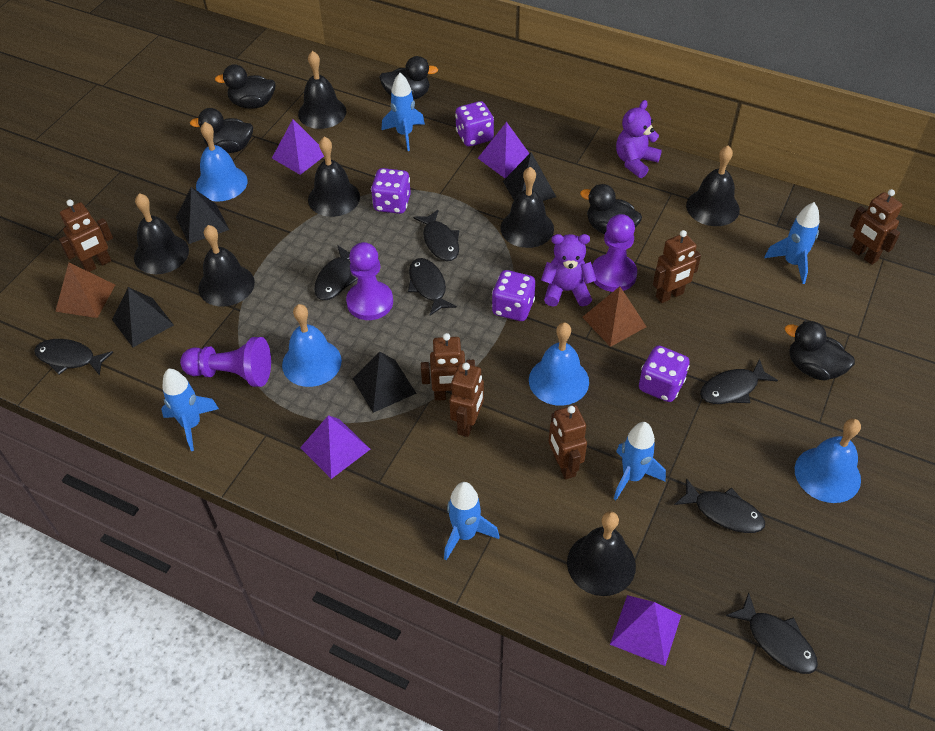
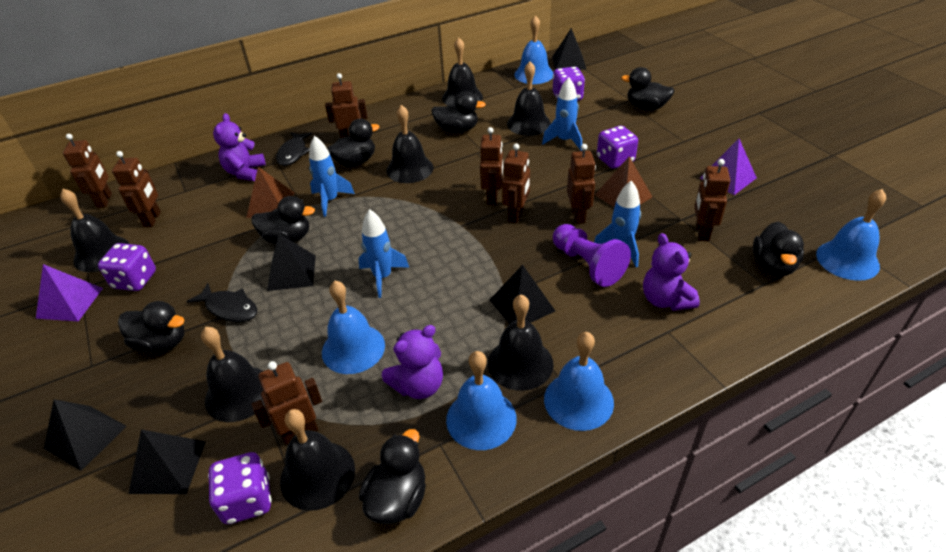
black duck: 5 -> 7
black fish: 7 -> 2
black pyramid: 4 -> 5
blue bell: 4 -> 5
blue rocket: 5 -> 4
brown robot: 6 -> 8
purple pawn: 3 -> 1
purple pyramid: 4 -> 2
purple teddy bear: 2 -> 3

